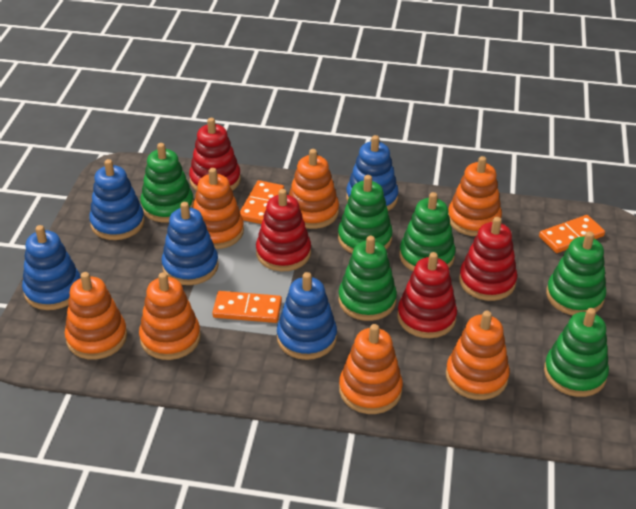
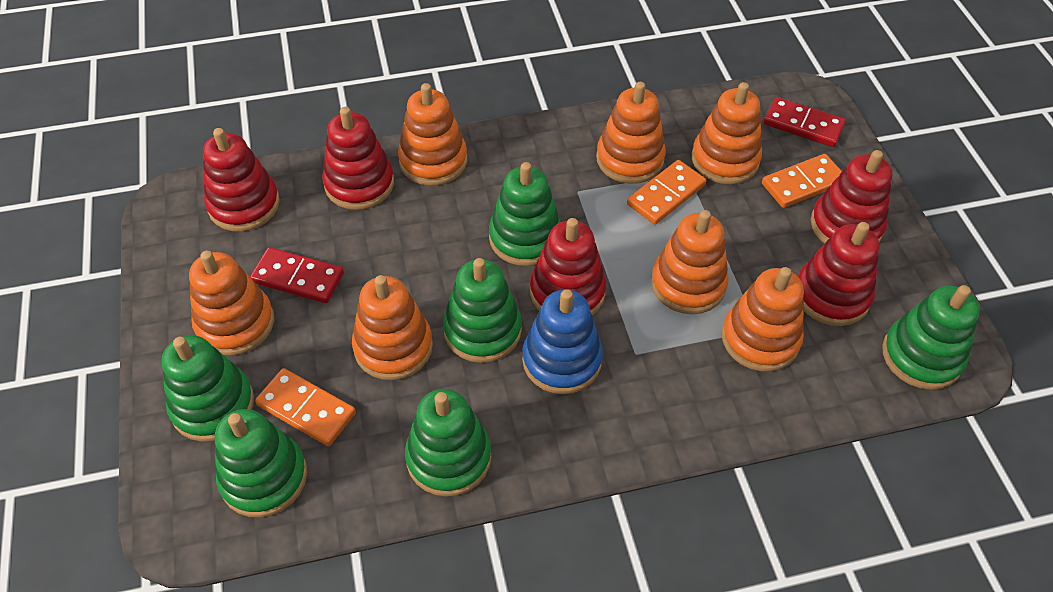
blue stacking toy: 5 -> 1
red domino: 0 -> 2
red stacking toy: 4 -> 5

